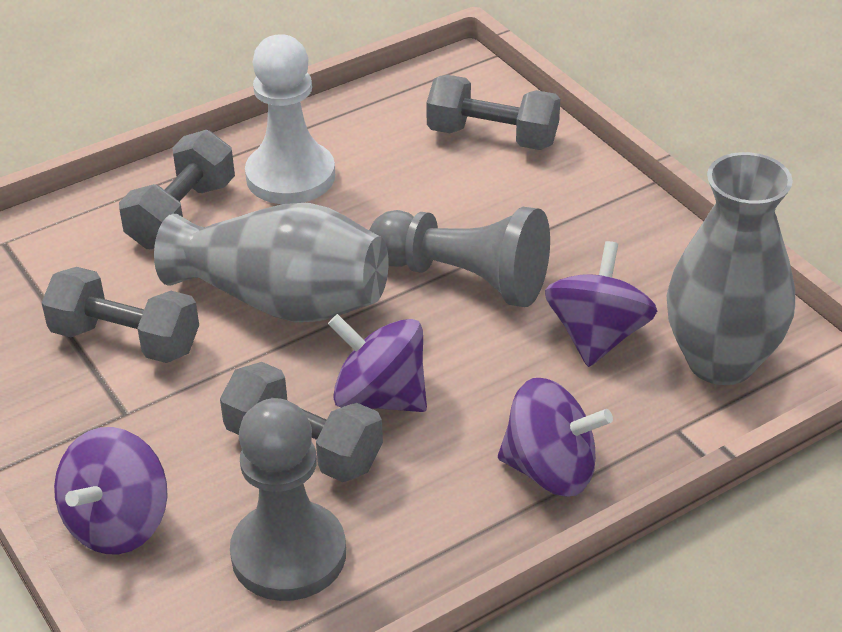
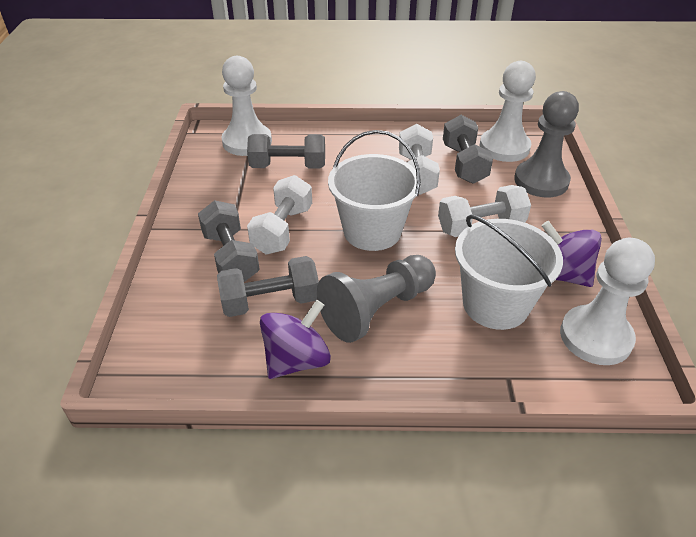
grey vase: 2 -> 0
purple spinning top: 4 -> 2
white bucket: 0 -> 2
white dumbbell: 0 -> 3
white pawn: 1 -> 3

